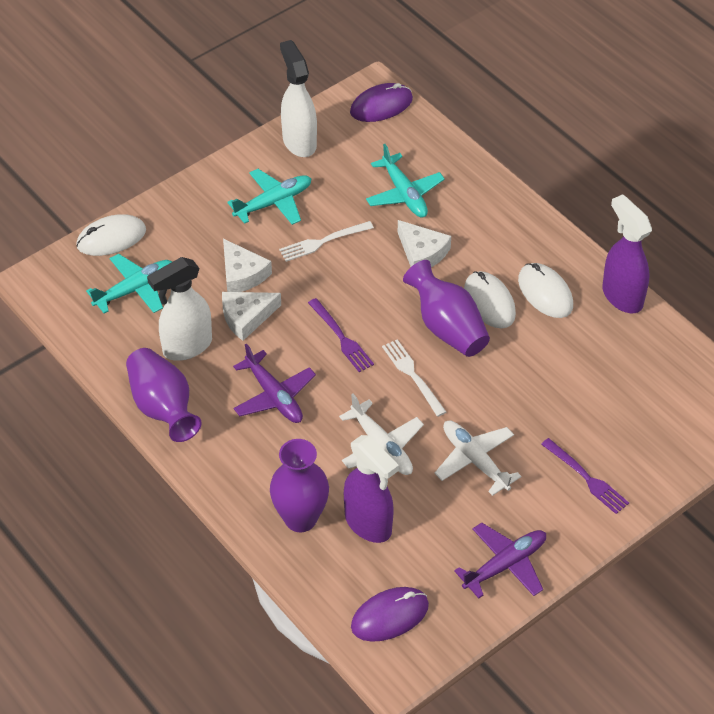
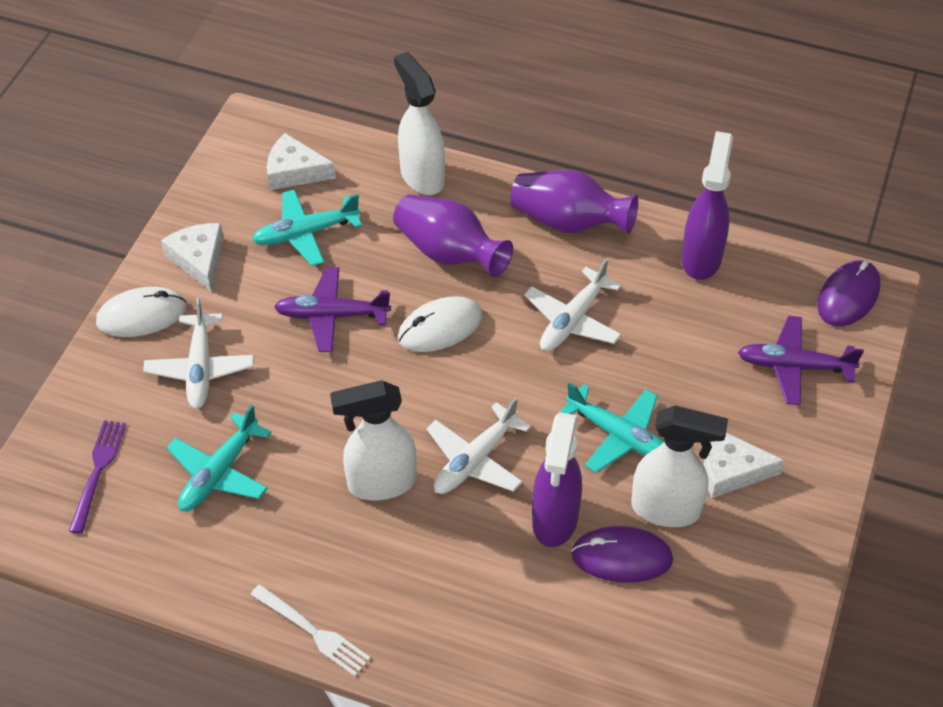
purple fork: 2 -> 1
purple vase: 3 -> 2
white fork: 2 -> 1
white mouse: 3 -> 2
white plane: 2 -> 3
white spray bottle: 2 -> 3

